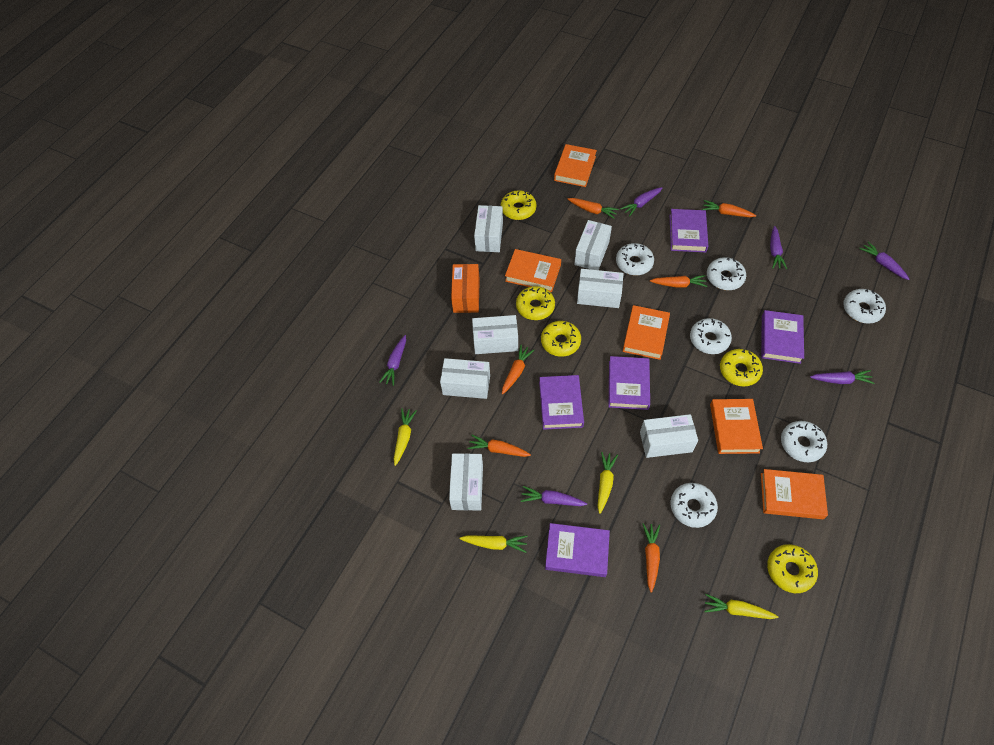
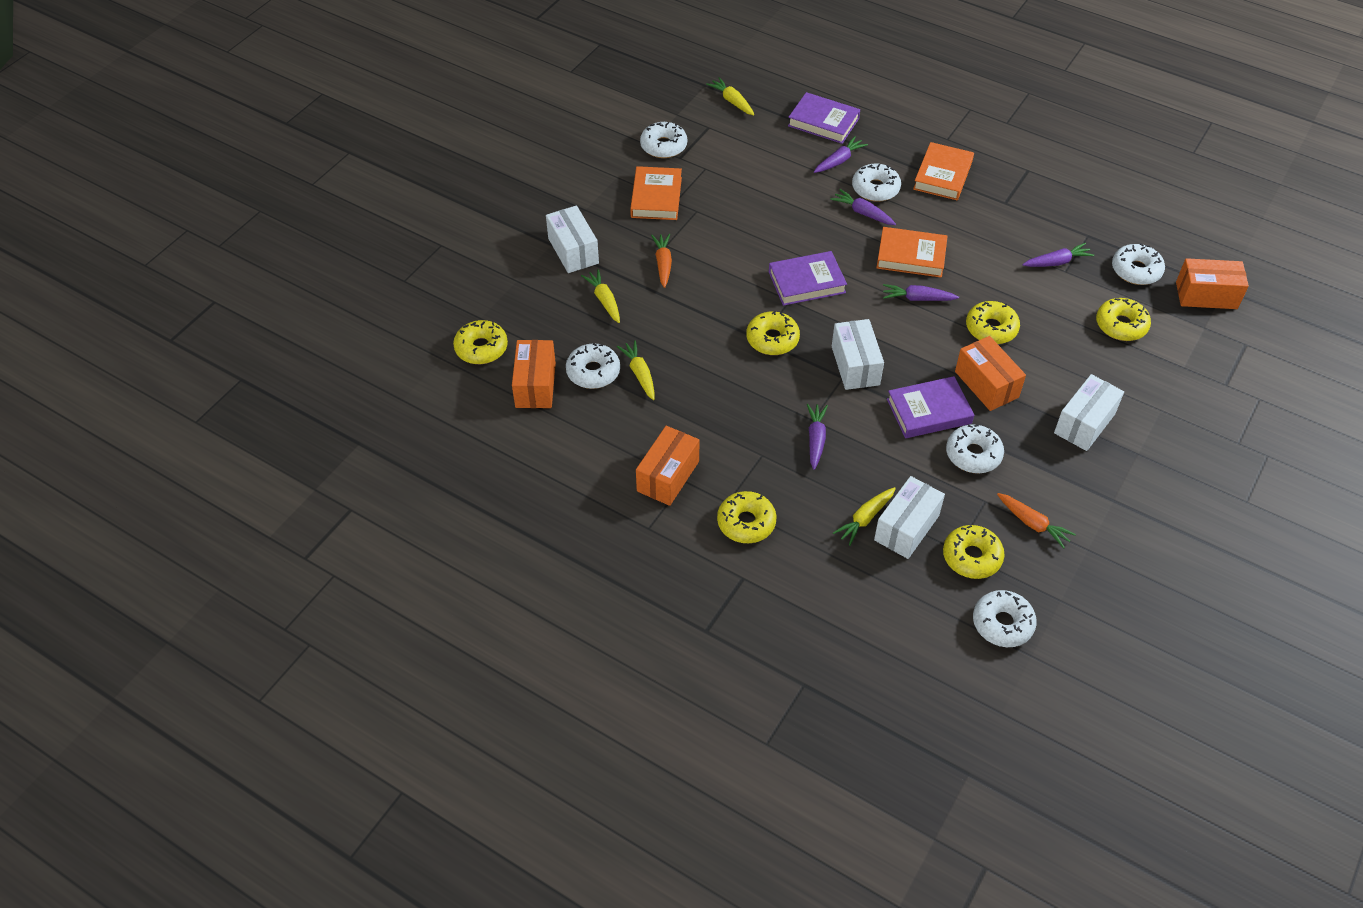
orange book: 5 -> 3
orange box: 1 -> 4
orange carrot: 6 -> 2
purple book: 5 -> 3
purple carrot: 6 -> 5
white box: 7 -> 4
yellow donut: 5 -> 6

